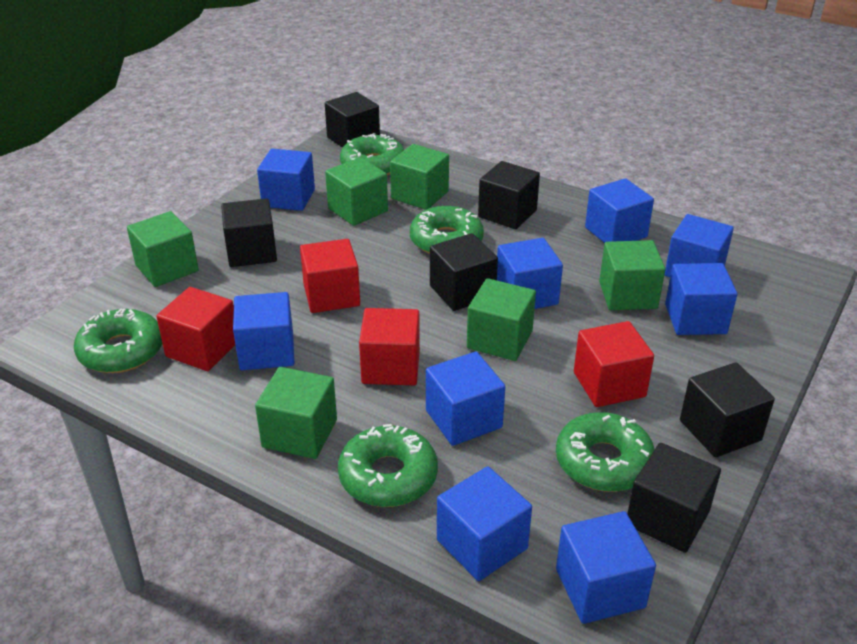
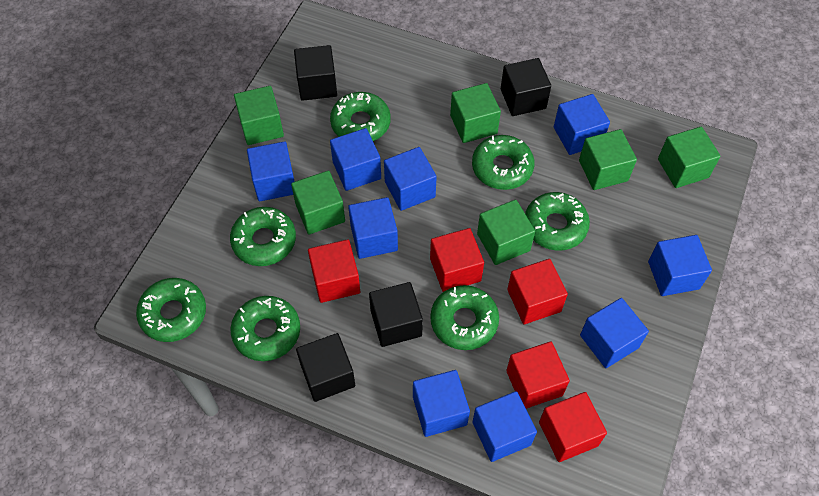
black cube: 6 -> 4
green donut: 5 -> 7
red cube: 4 -> 5

